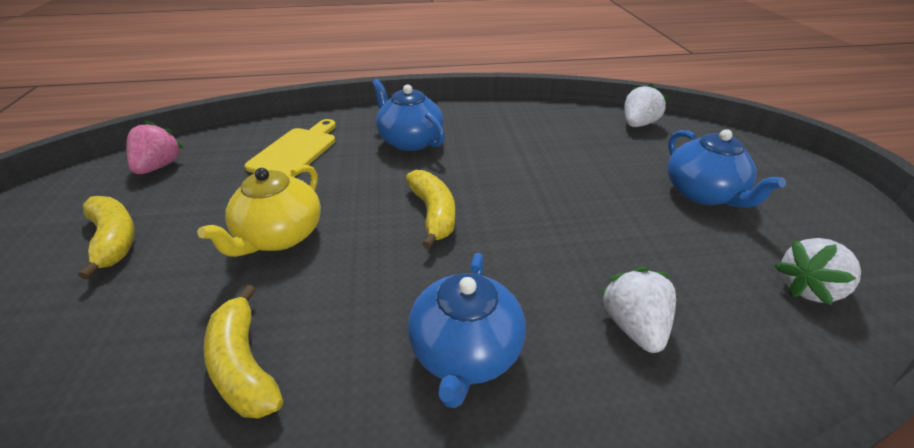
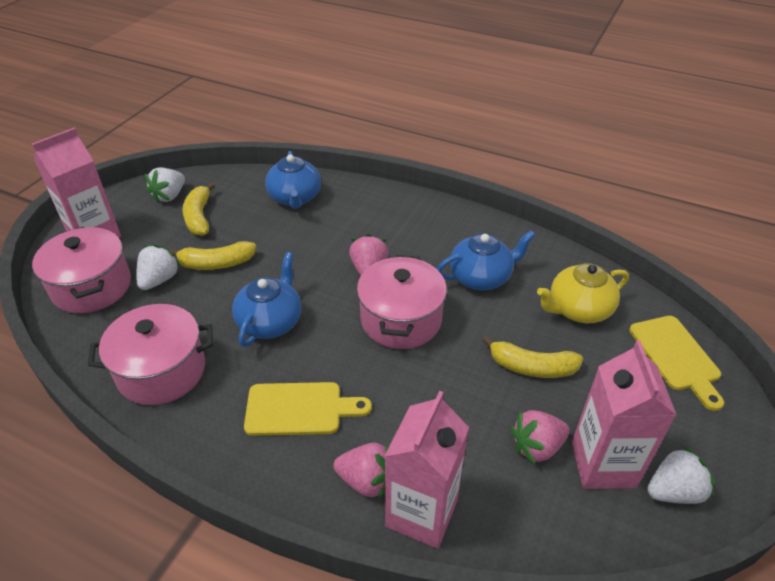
pink carton: 0 -> 3
pink pot: 0 -> 3
pink strawberry: 1 -> 3
yellow cutting board: 1 -> 2

